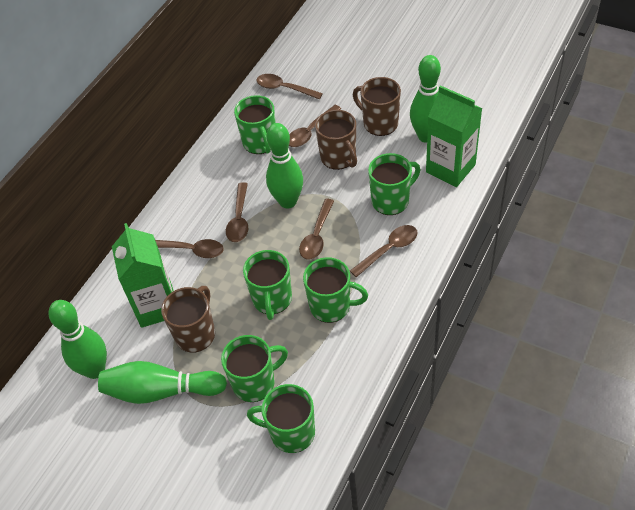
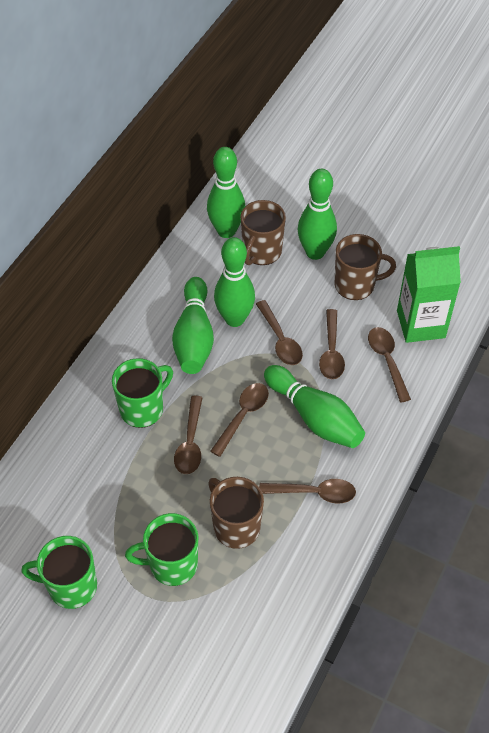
green bowling pin: 4 -> 5
green carton: 2 -> 1
green mug: 6 -> 3

